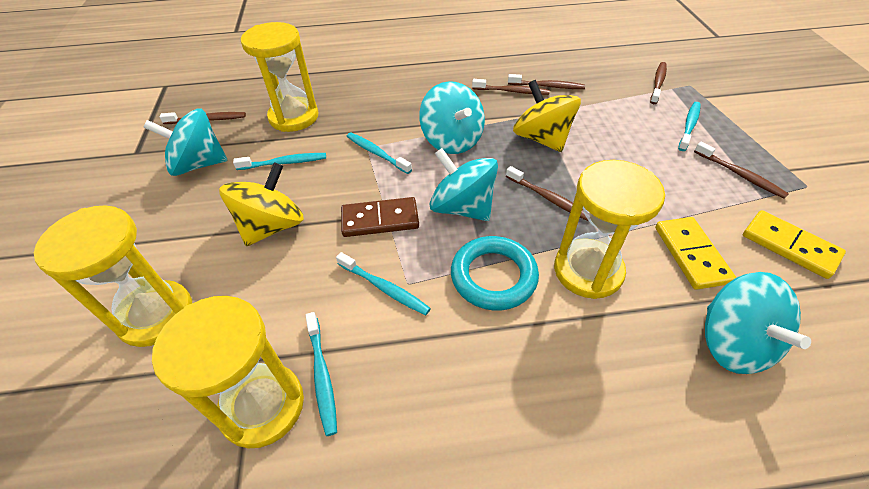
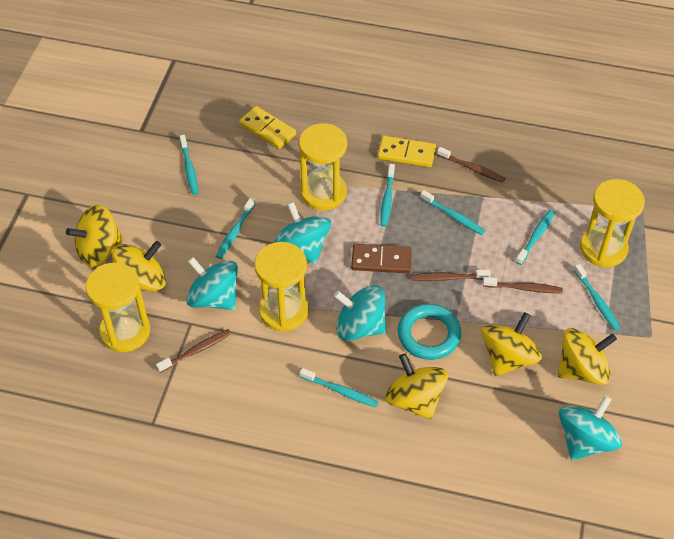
brown toothbrush: 6 -> 4
turquoise toothbrush: 5 -> 7
yellow spinning top: 2 -> 5

